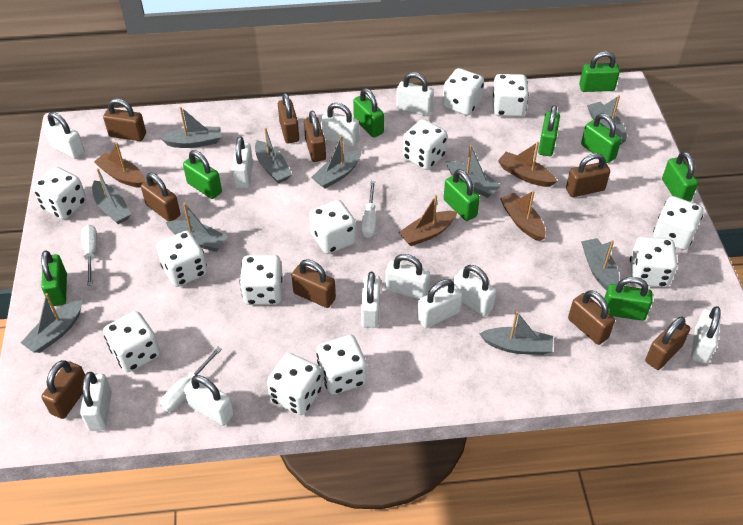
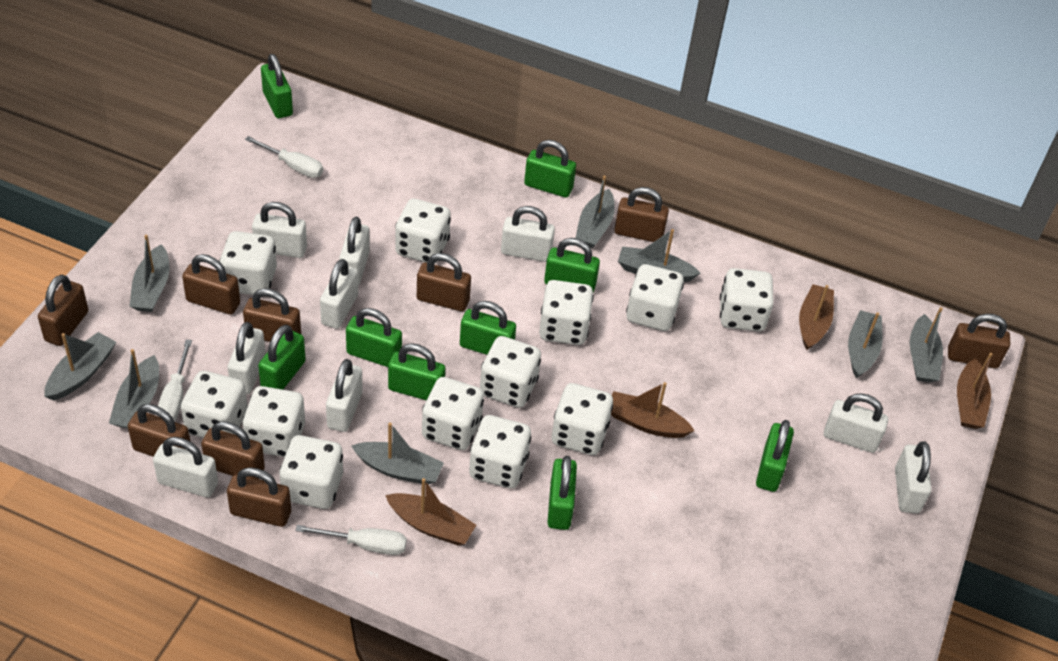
grey boat: 10 -> 8
white padlock: 11 -> 9

